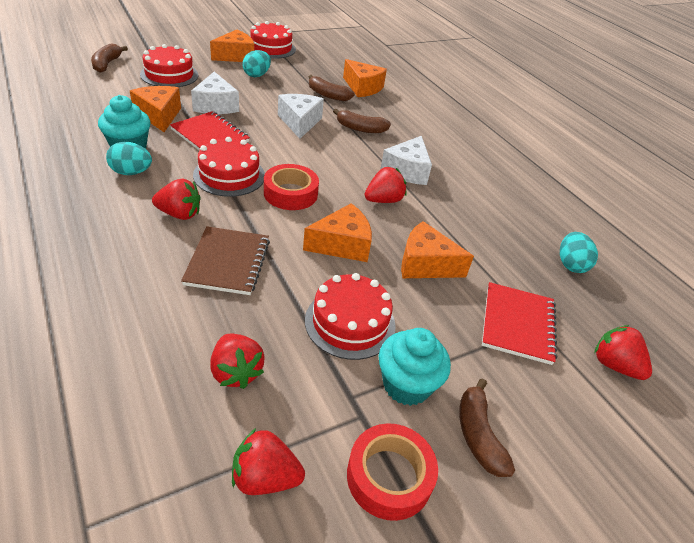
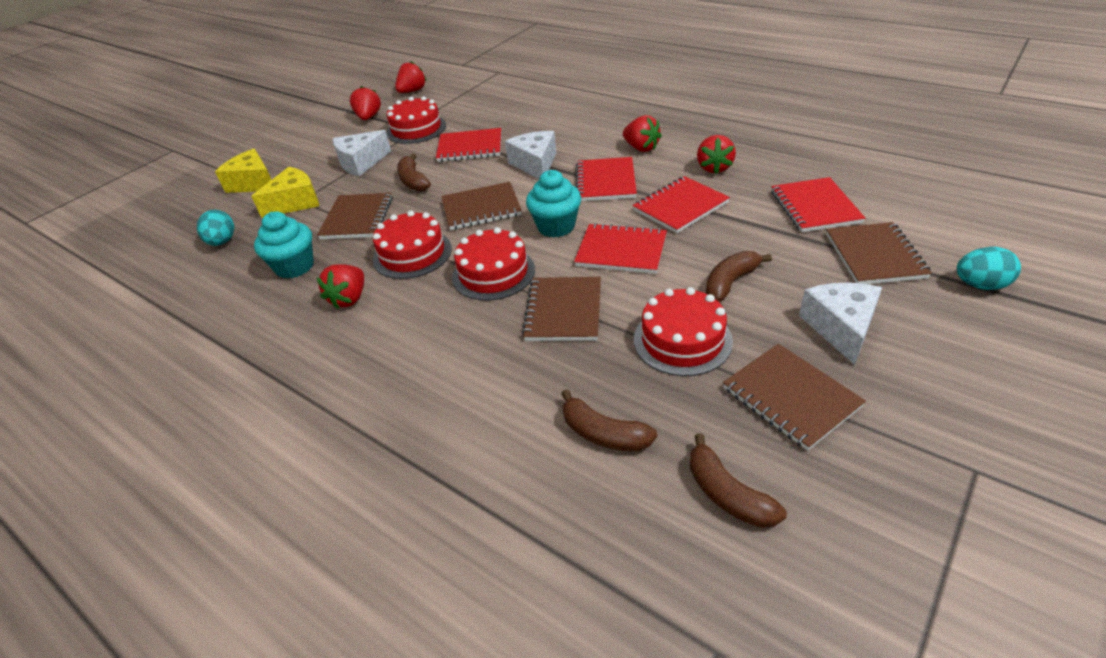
brown notebook: 1 -> 5
orange cheese: 5 -> 0
red notebook: 2 -> 5
red tape: 2 -> 0
turquoise egg: 3 -> 2
yellow cheese: 0 -> 2

